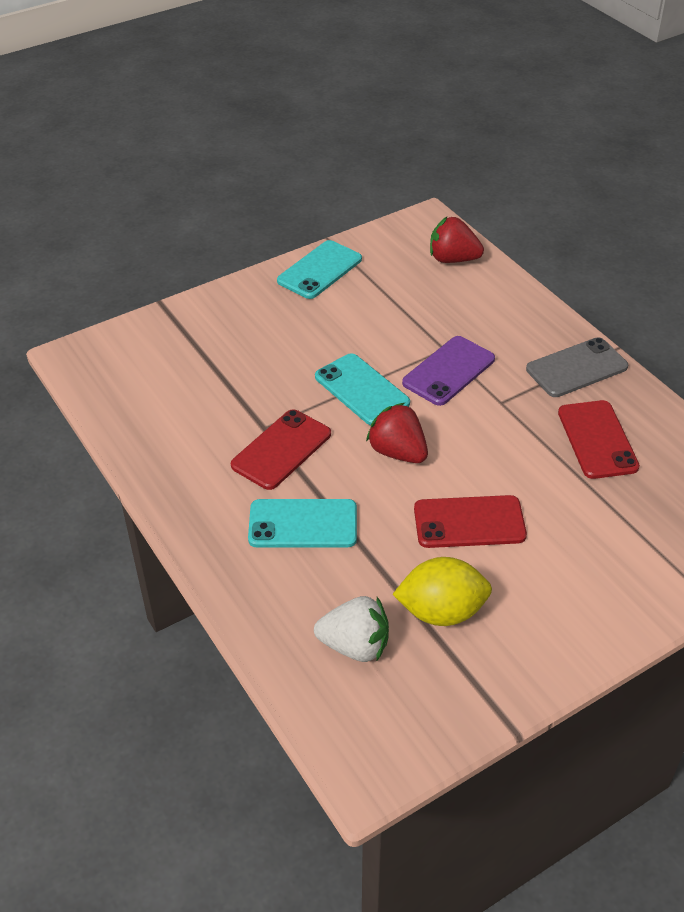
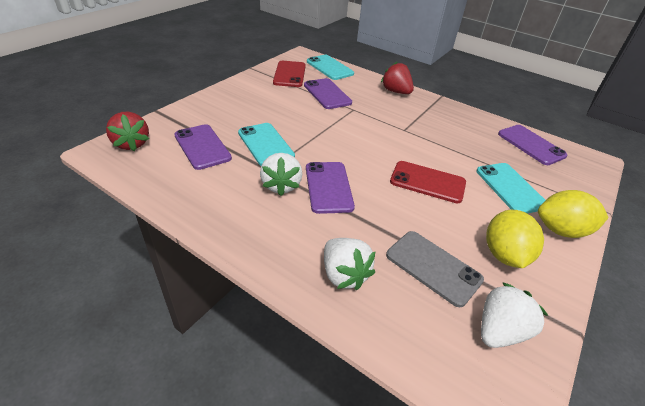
purple phone: 1 -> 4
red phone: 3 -> 2
white strawberry: 1 -> 3
yellow lemon: 1 -> 2

